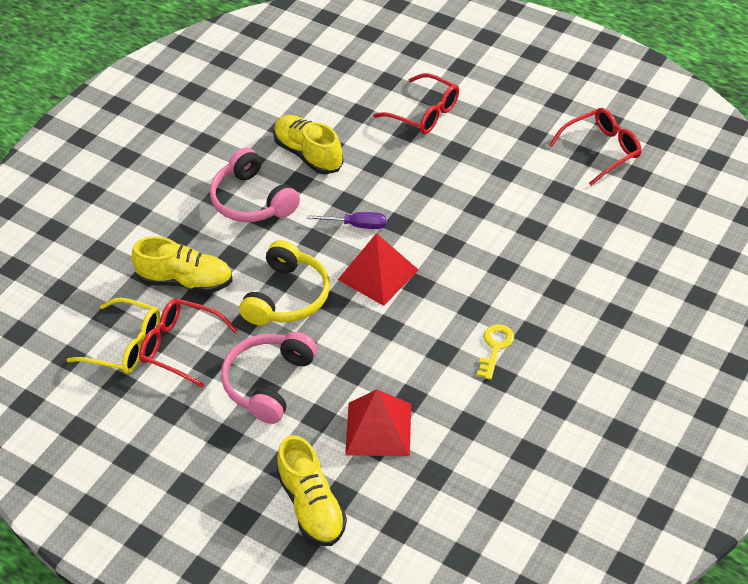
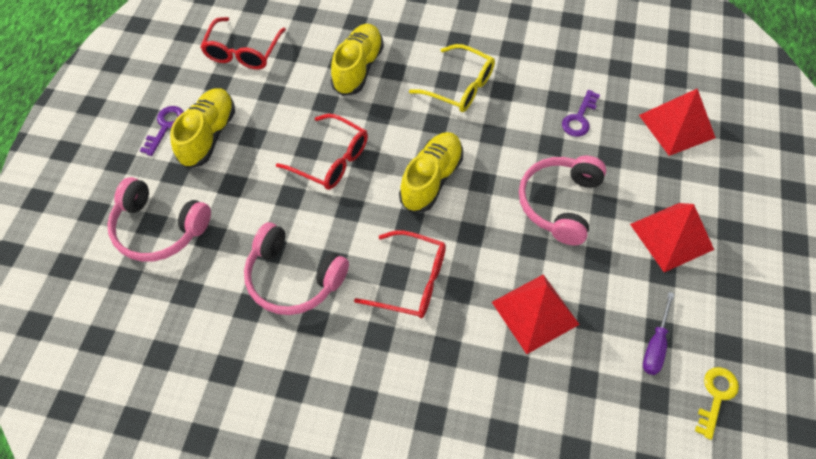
pink headphones: 2 -> 3
purple key: 0 -> 2
red pyramid: 2 -> 3
yellow headphones: 1 -> 0

